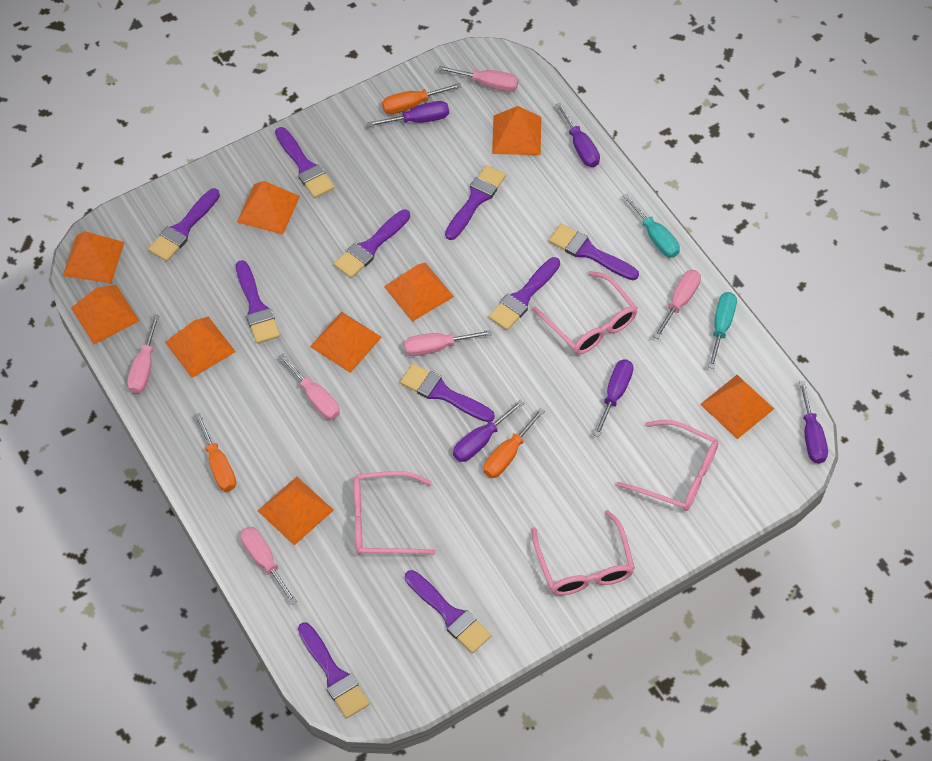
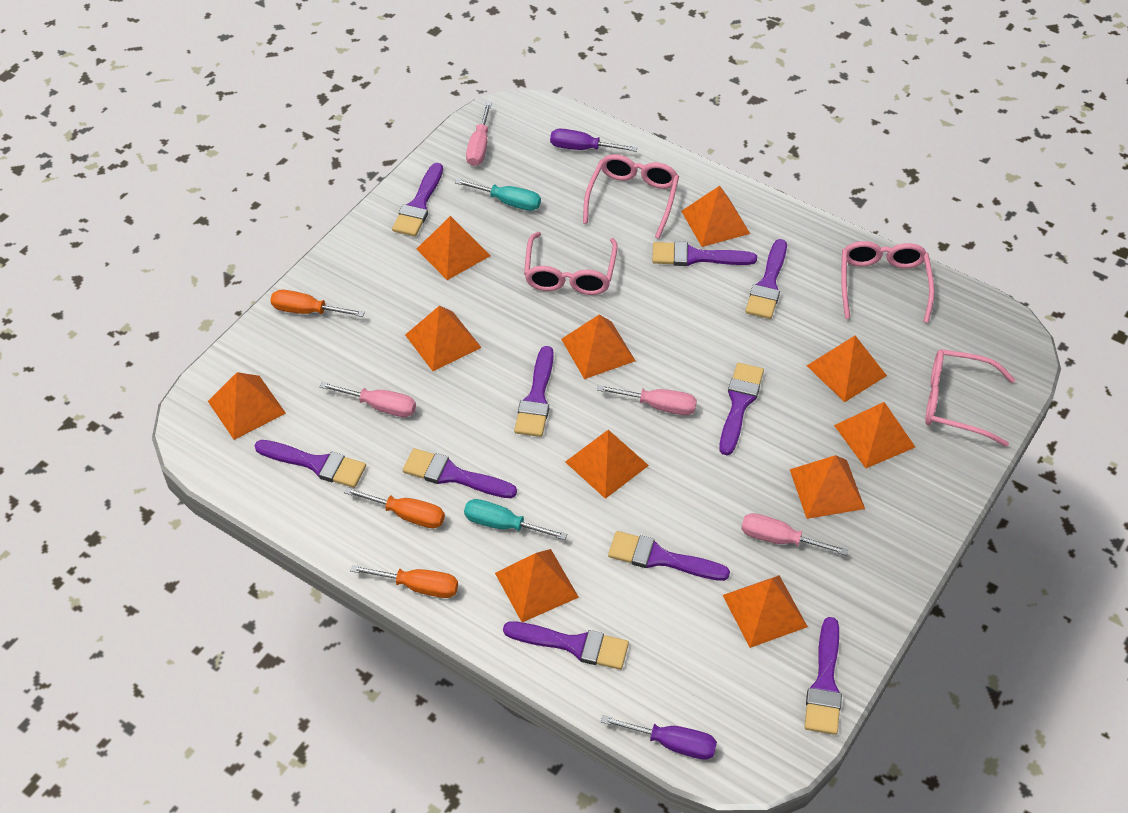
orange pyramid: 9 -> 11
pink screwdriver: 6 -> 4
purple screwdriver: 5 -> 2

